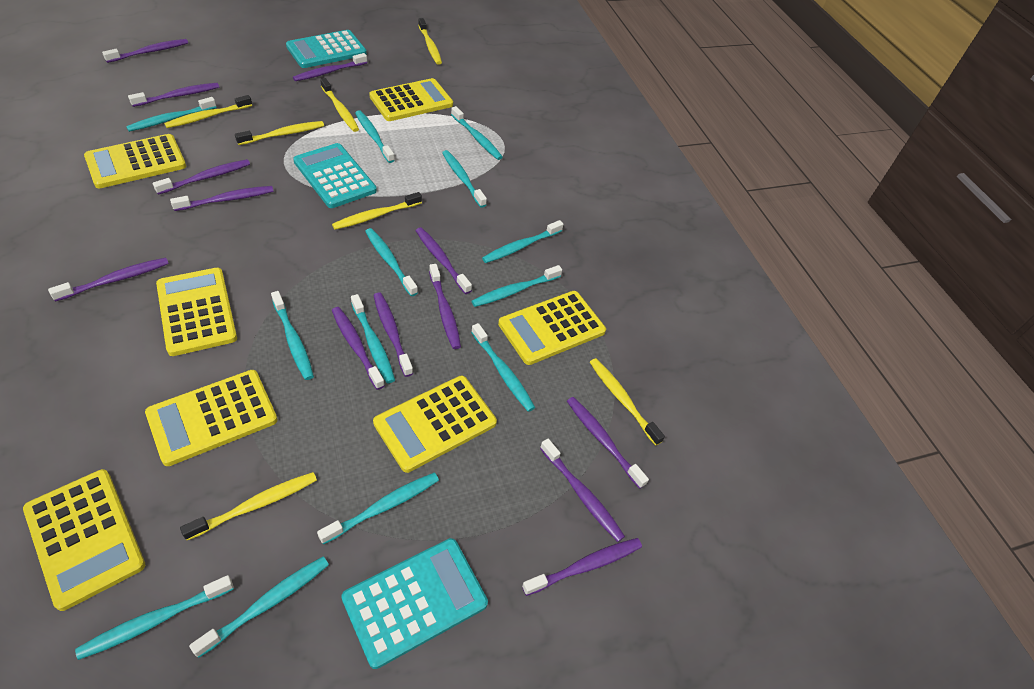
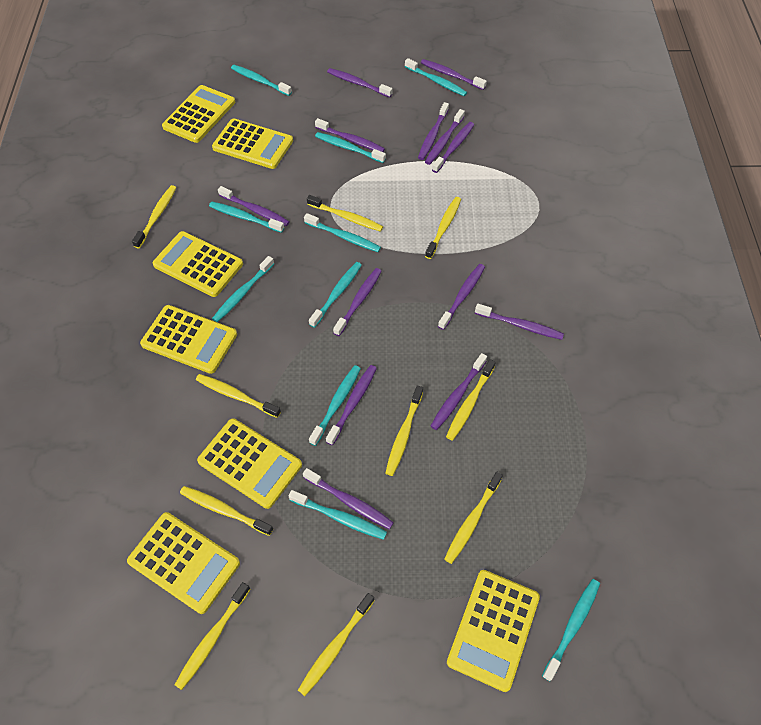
turquoise calculator: 3 -> 0
turquoise toothbrush: 13 -> 10
yellow toothbrush: 7 -> 10

